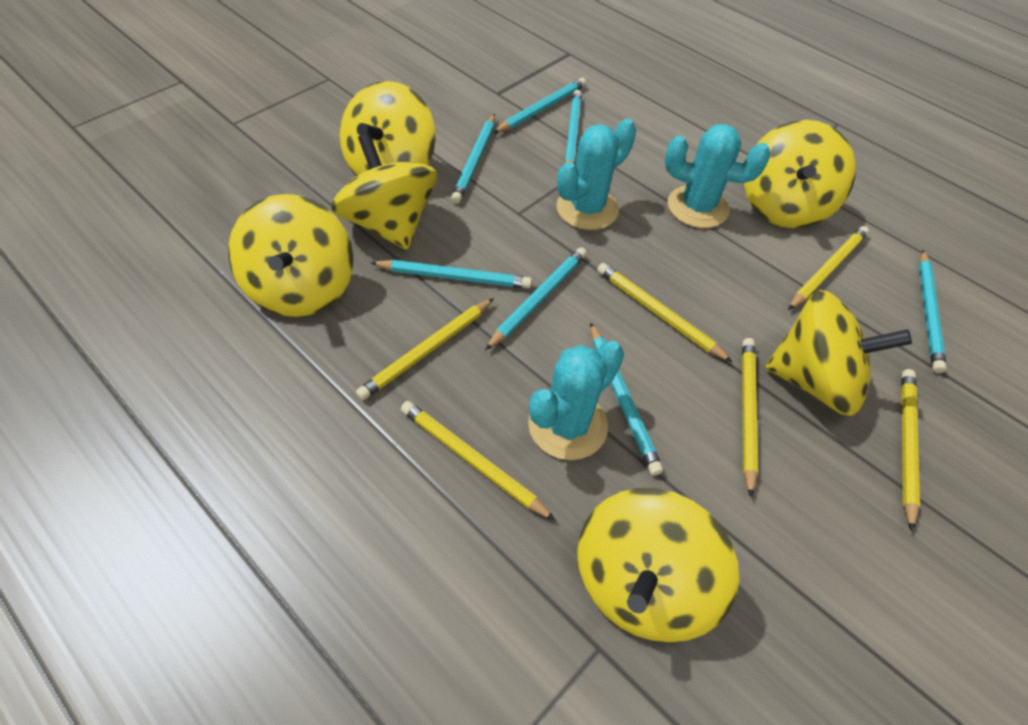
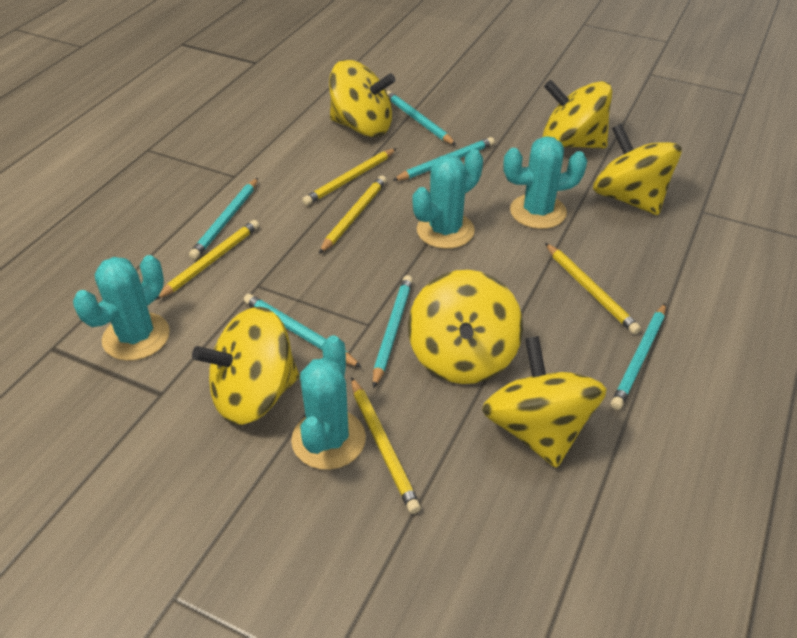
turquoise cactus: 3 -> 4
turquoise pencil: 7 -> 6
yellow pencil: 6 -> 5

